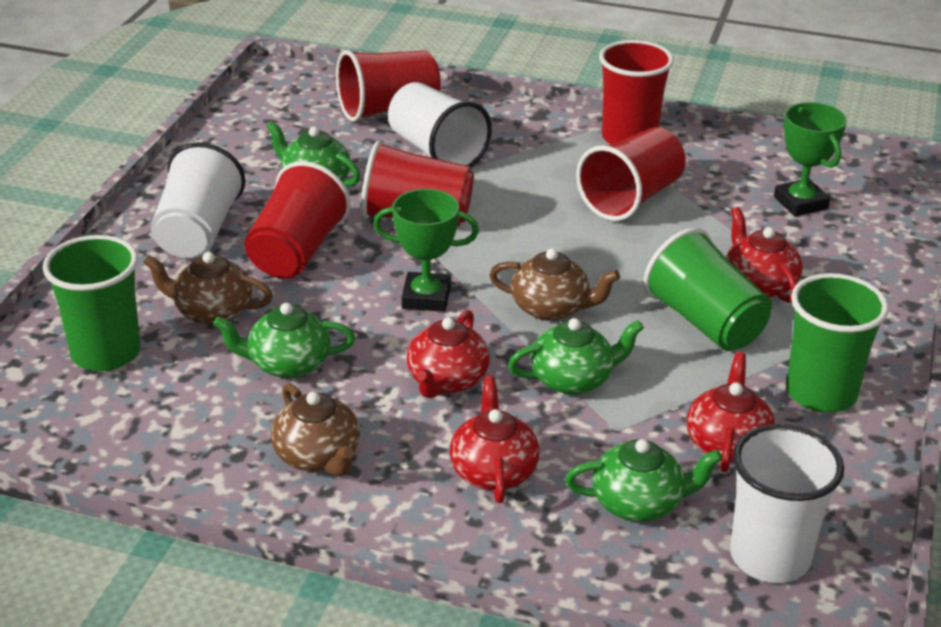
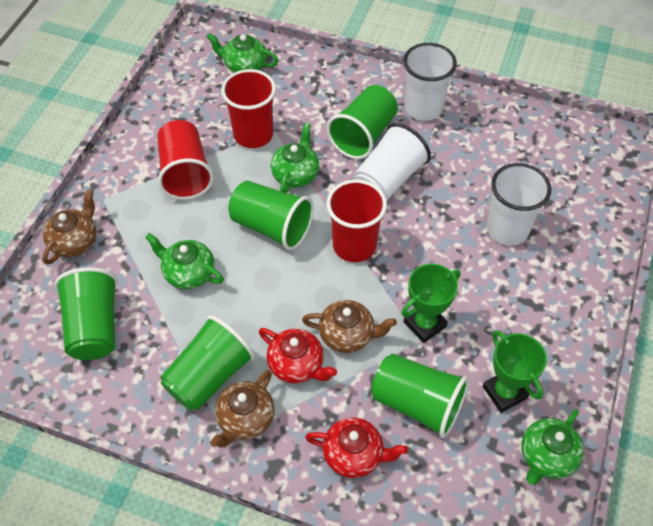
green cup: 3 -> 5
red cup: 5 -> 3
red teapot: 4 -> 2

